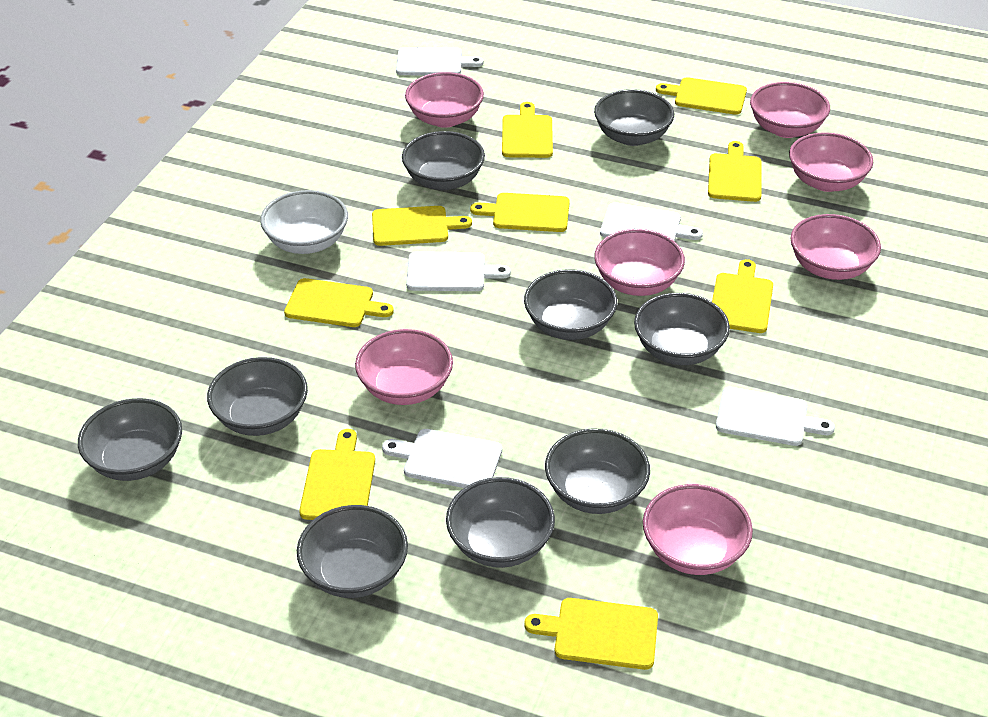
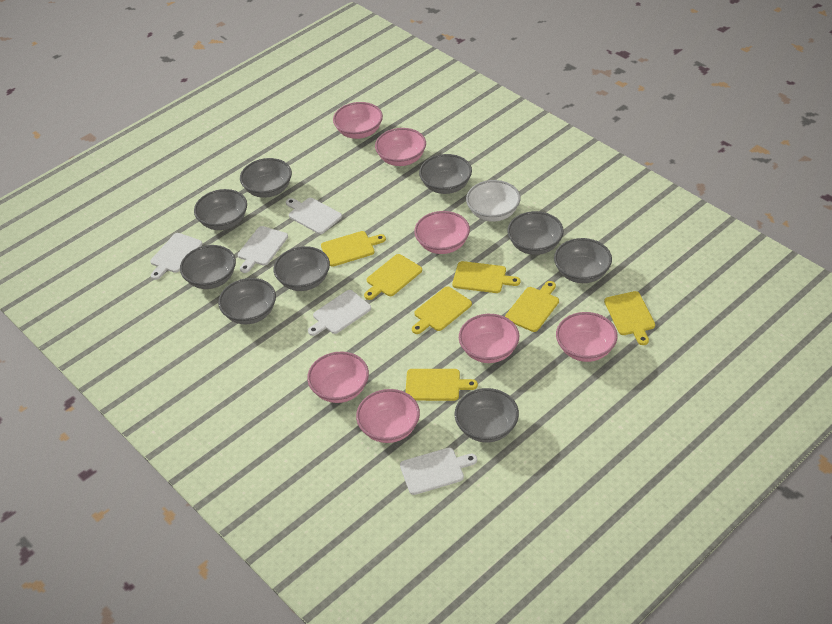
yellow cutting board: 9 -> 7

